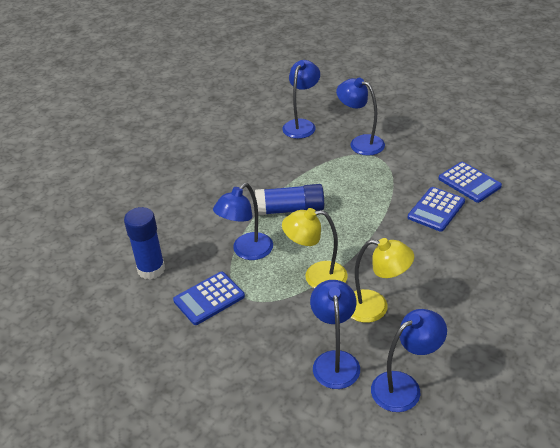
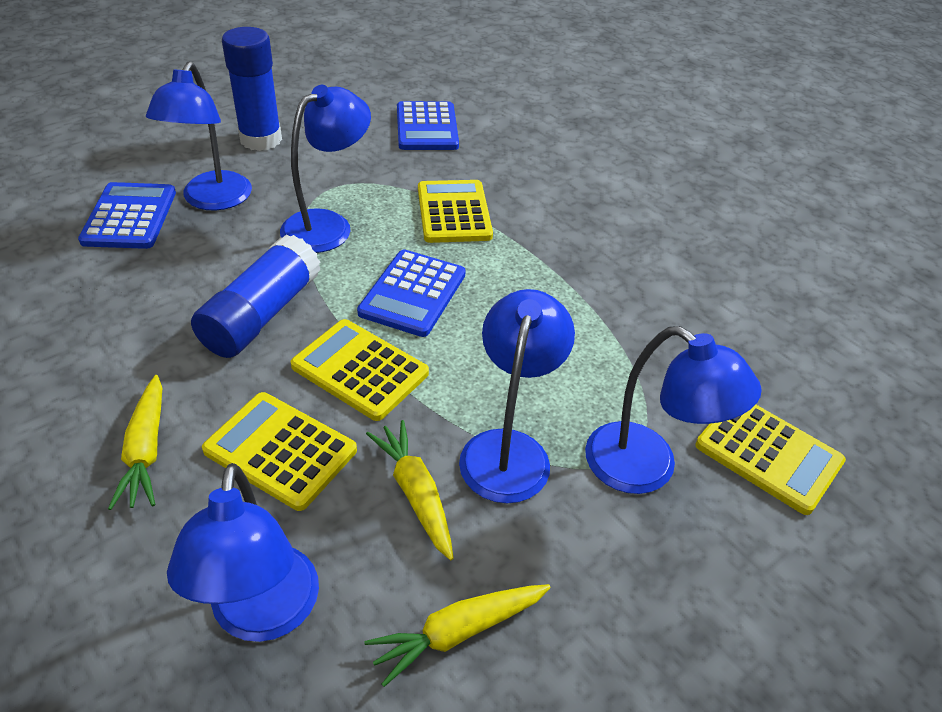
yellow calculator: 0 -> 4
yellow carrot: 0 -> 3
yellow lamp: 2 -> 0

